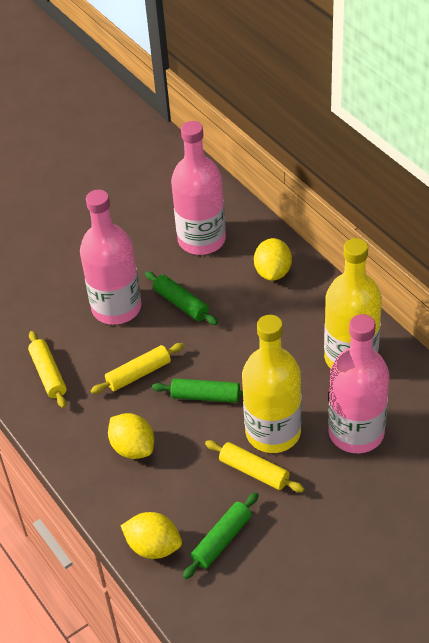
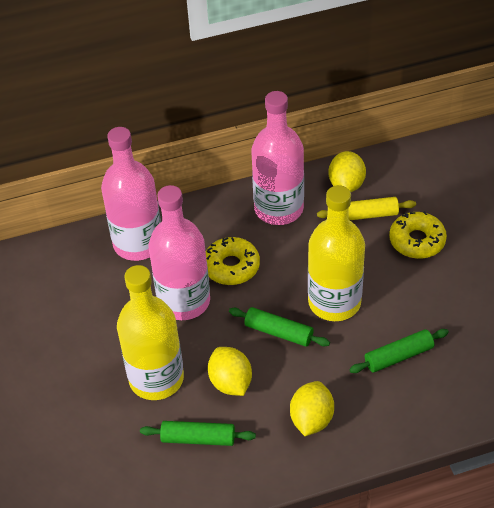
yellow donut: 0 -> 2
yellow rolling pin: 3 -> 1

